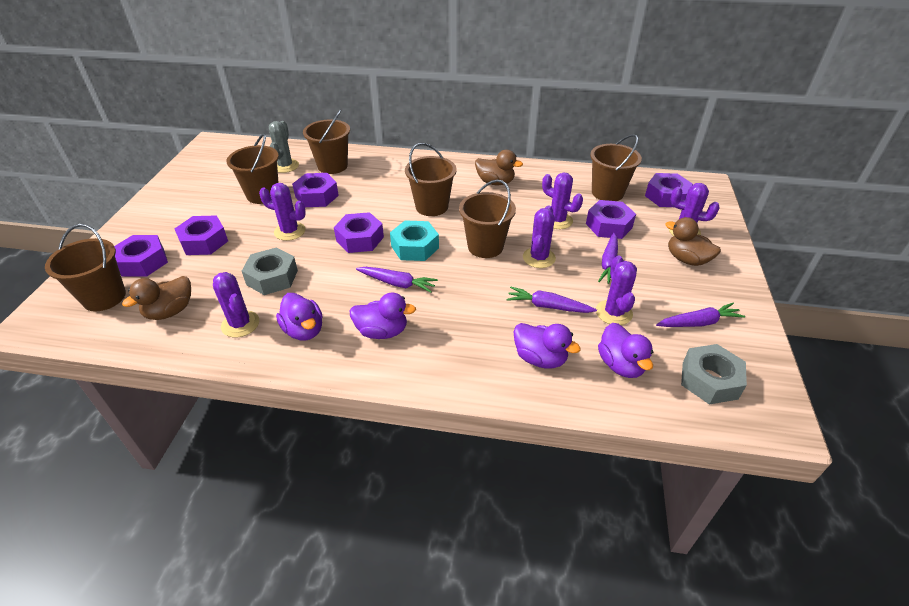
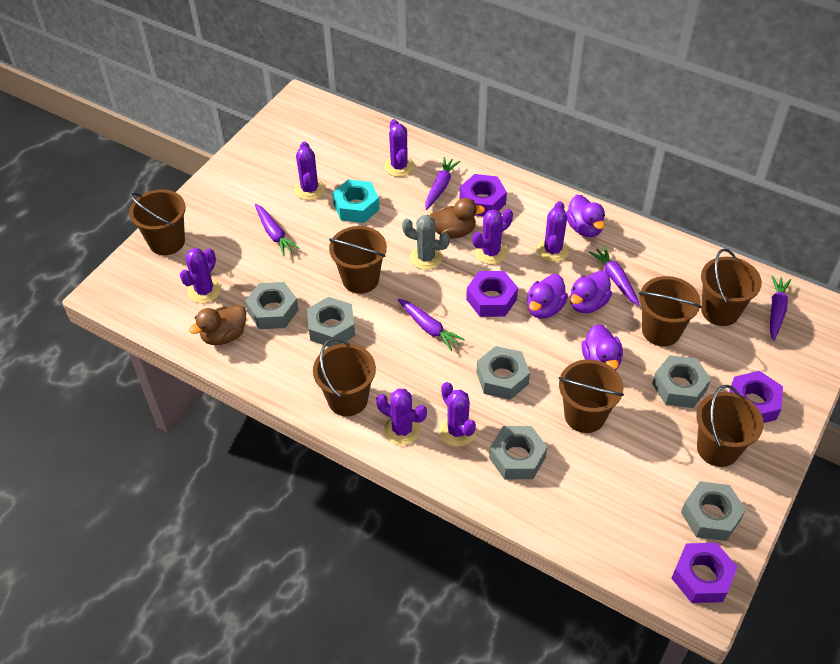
brown bucket: 6 -> 7
brown duck: 3 -> 2
grey nut: 2 -> 6
purple cactus: 6 -> 7
purple carrot: 4 -> 5
purple nut: 6 -> 4

